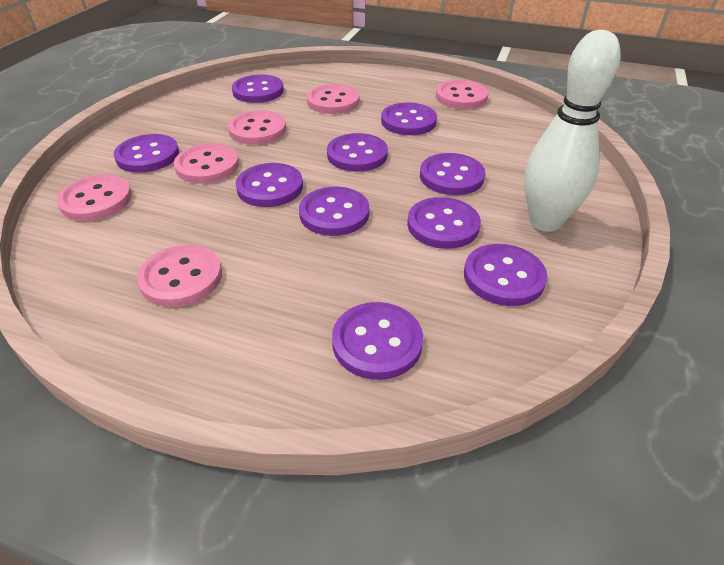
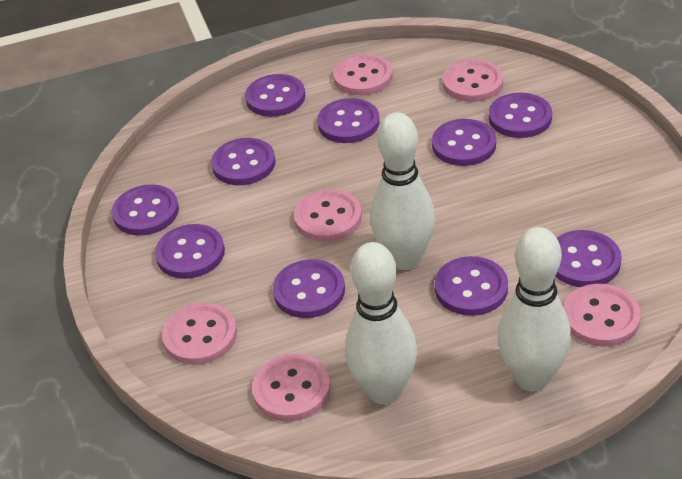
white bowling pin: 1 -> 3

